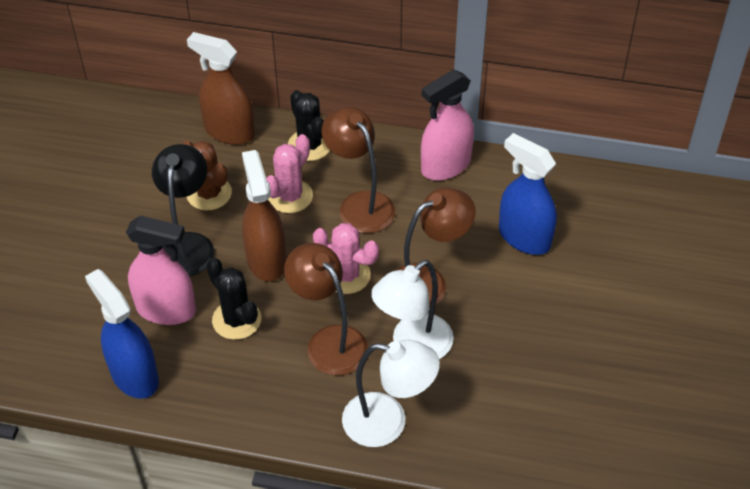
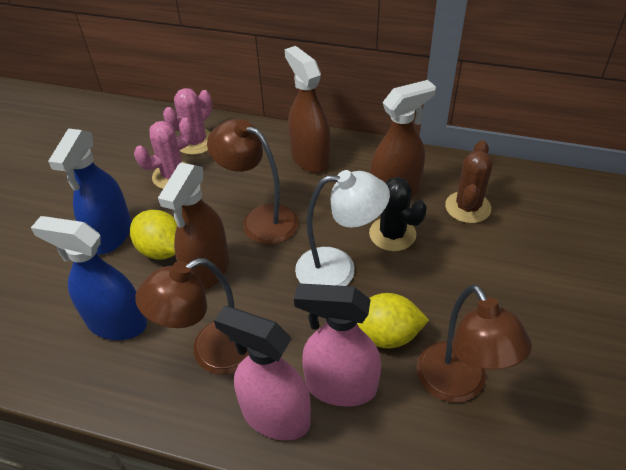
black cactus: 2 -> 1
black lamp: 1 -> 0
brown spray bottle: 2 -> 3
white lamp: 2 -> 1
yellow lemon: 0 -> 2

